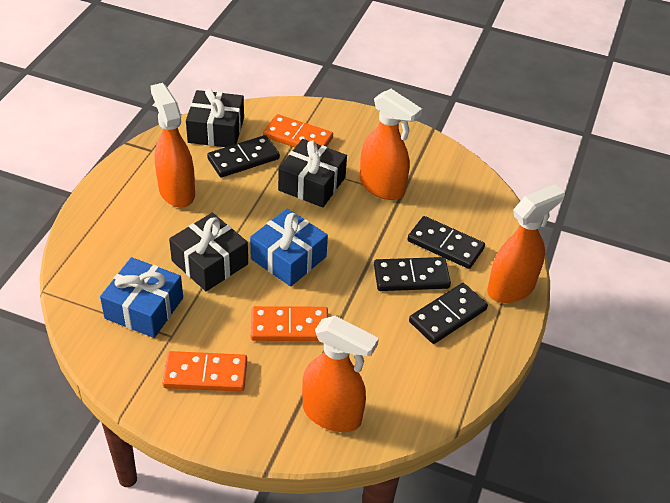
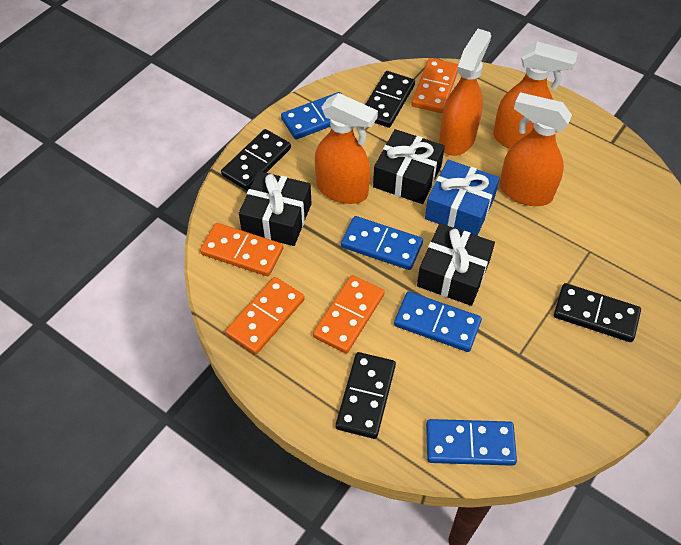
blue domino: 0 -> 4
blue gift: 2 -> 1
orange domino: 3 -> 4

